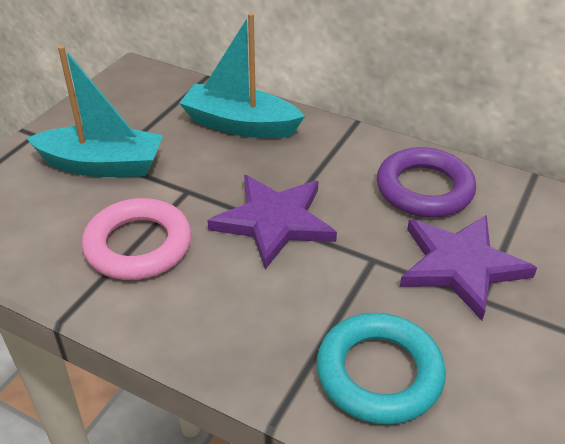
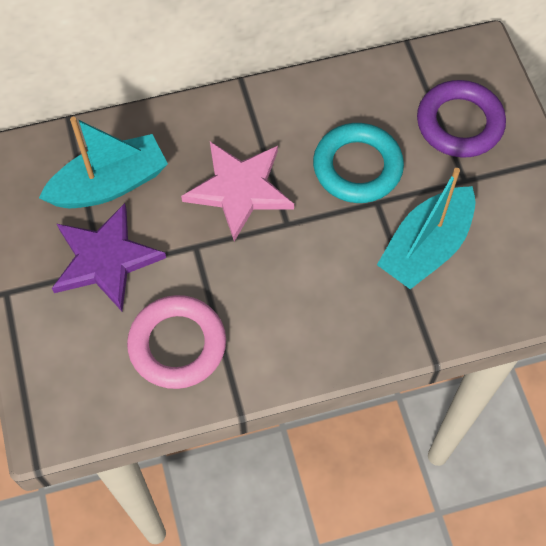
pink star: 0 -> 1
purple star: 2 -> 1

